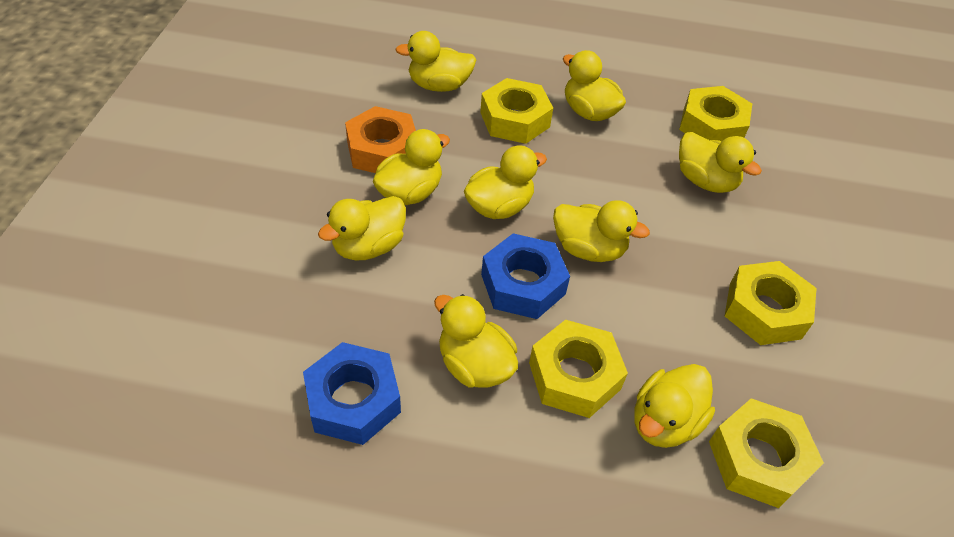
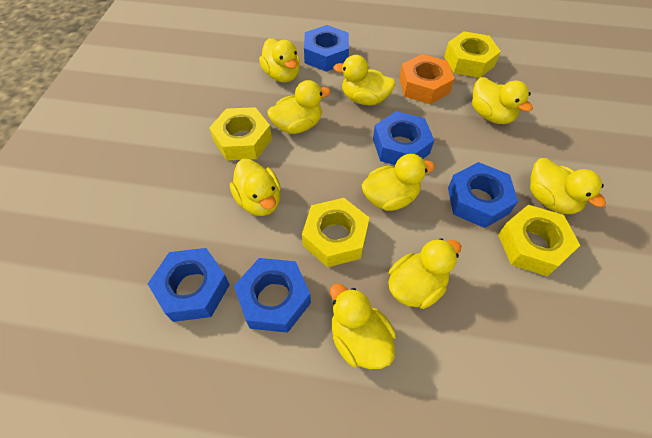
blue nut: 2 -> 5
yellow nut: 5 -> 4

